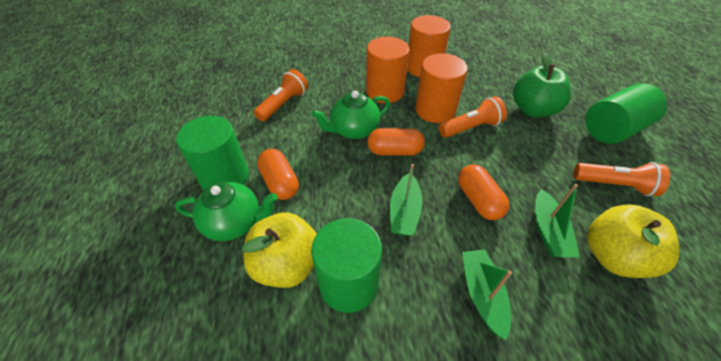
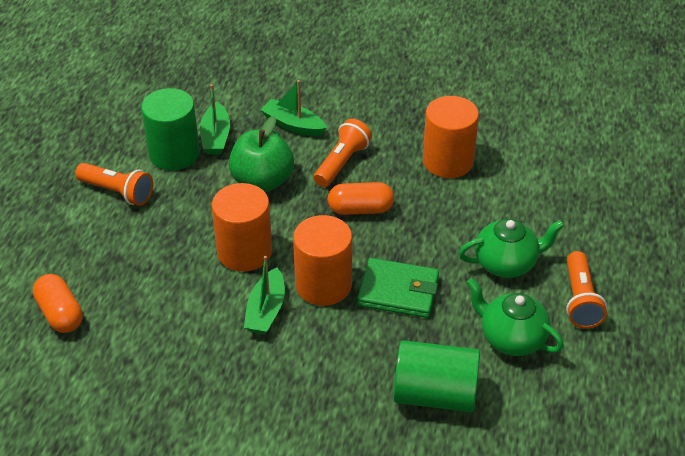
green cylinder: 3 -> 2
green wallet: 0 -> 1
orange capsule: 3 -> 2
yellow apple: 2 -> 0

